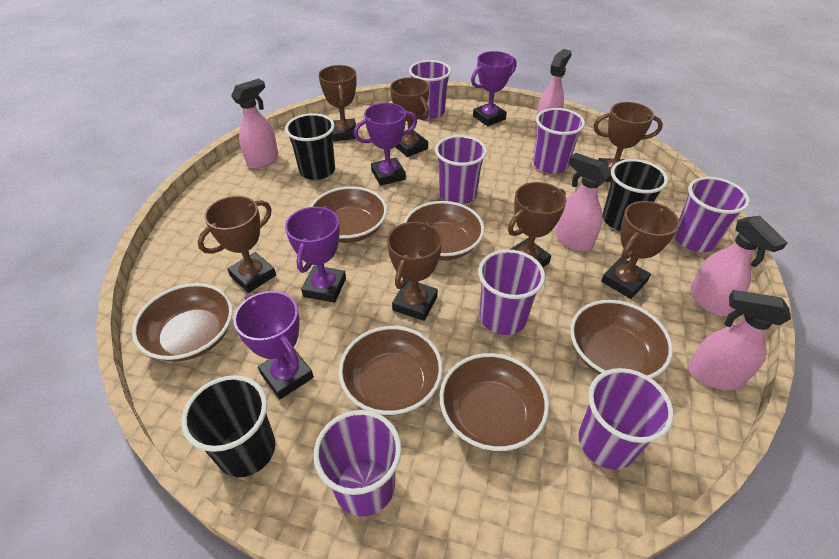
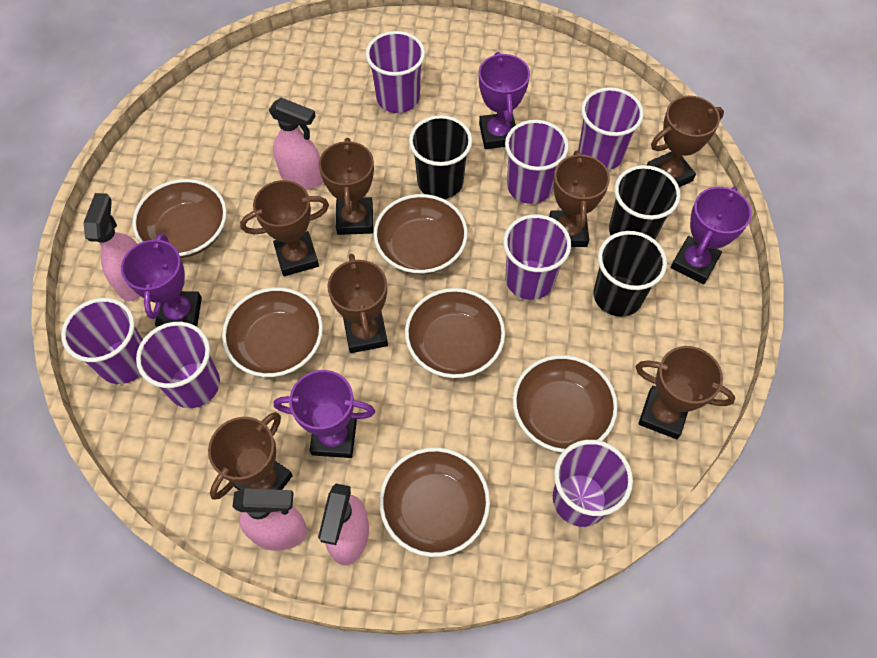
pink spray bottle: 5 -> 4

